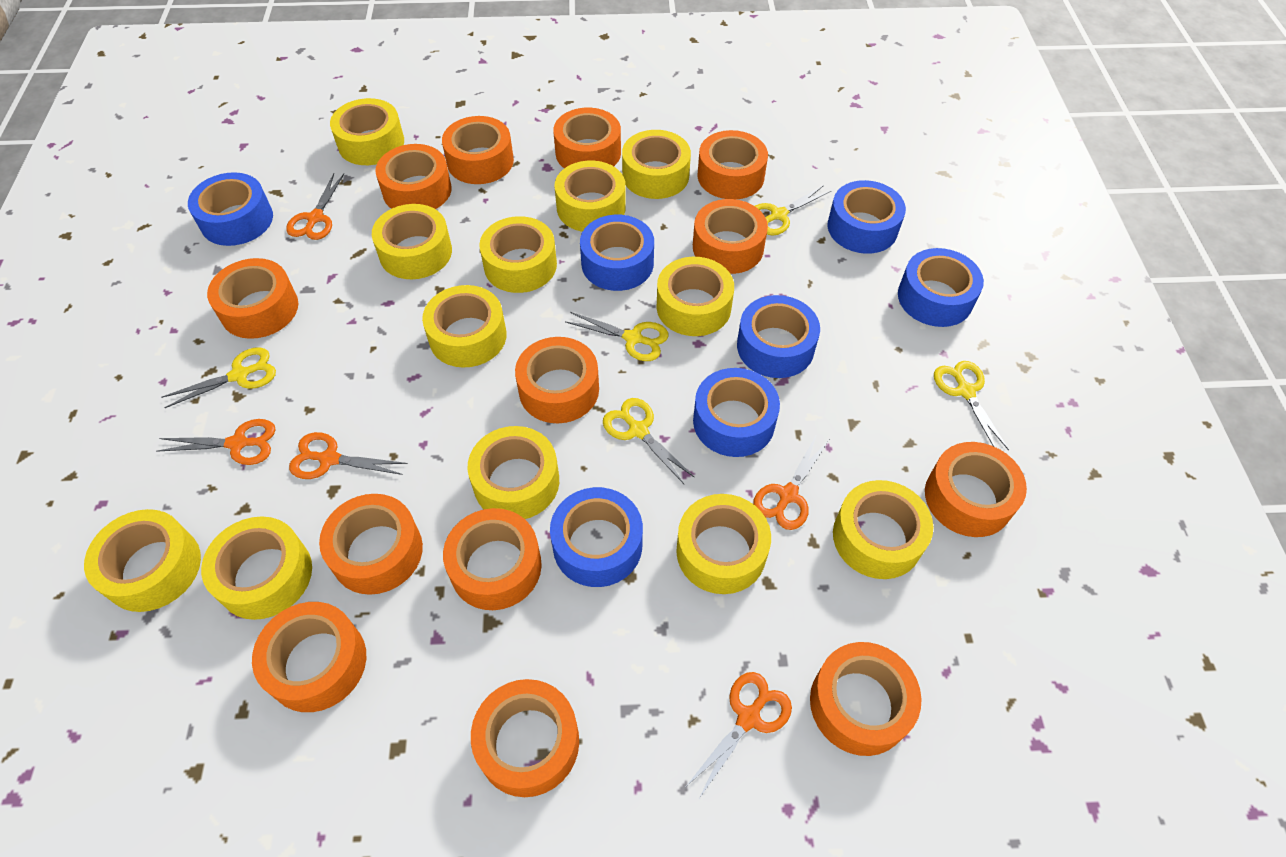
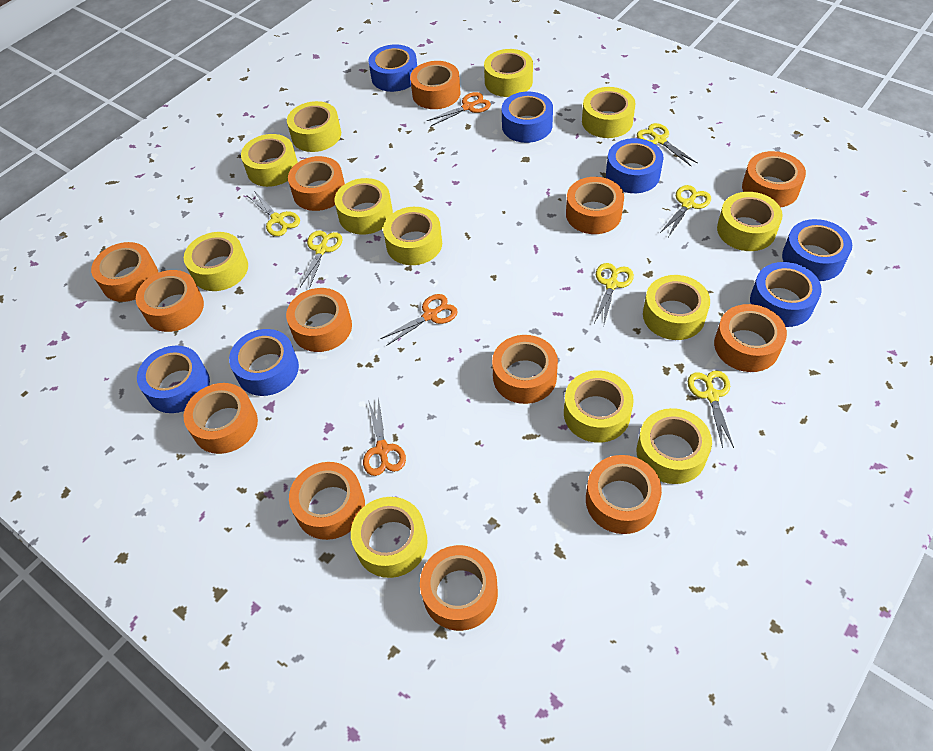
orange scissors: 5 -> 3
yellow scissors: 5 -> 6

